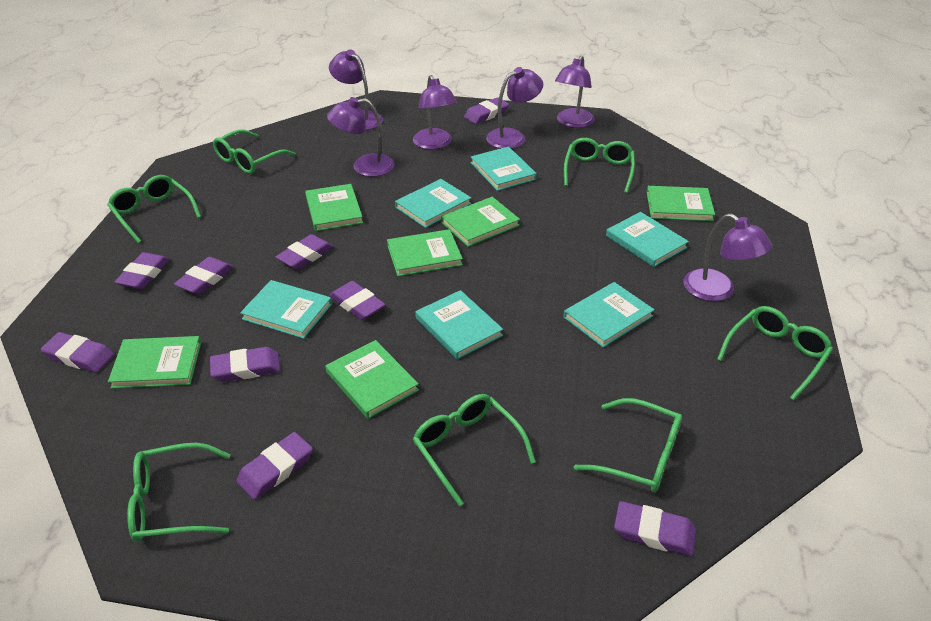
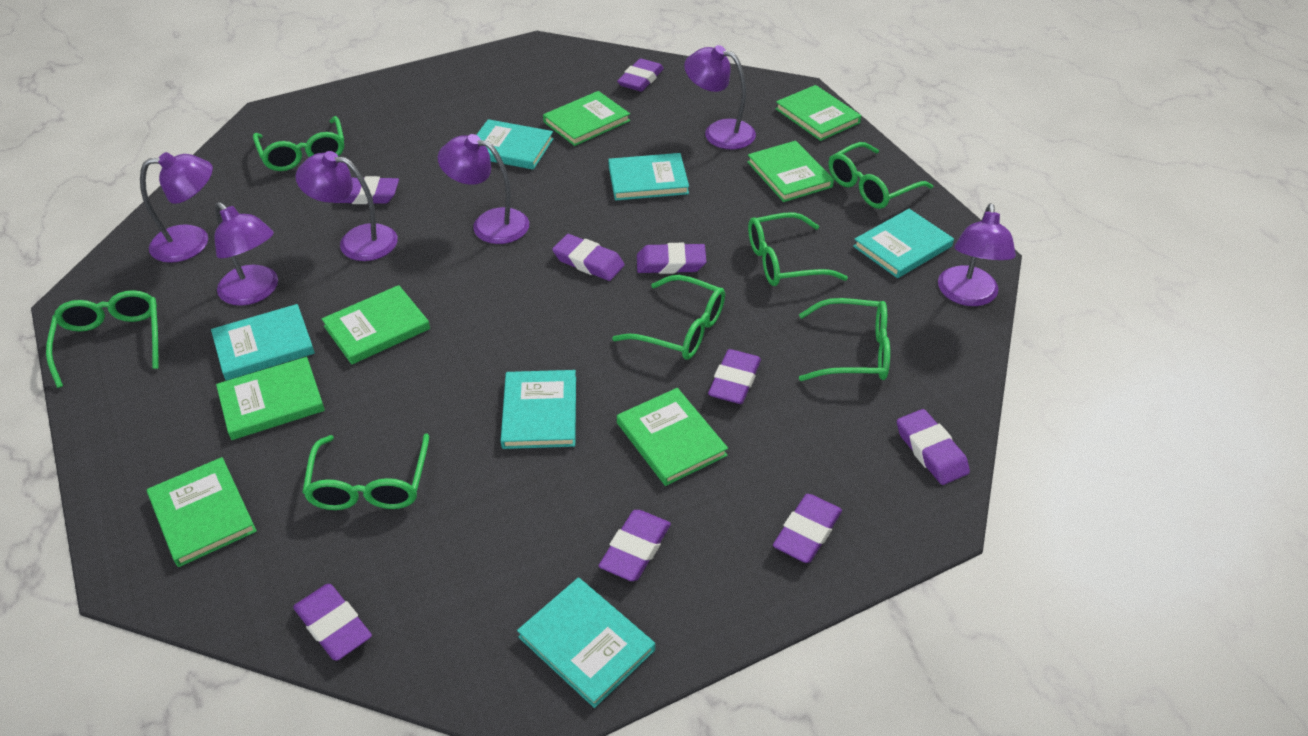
green book: 6 -> 7

